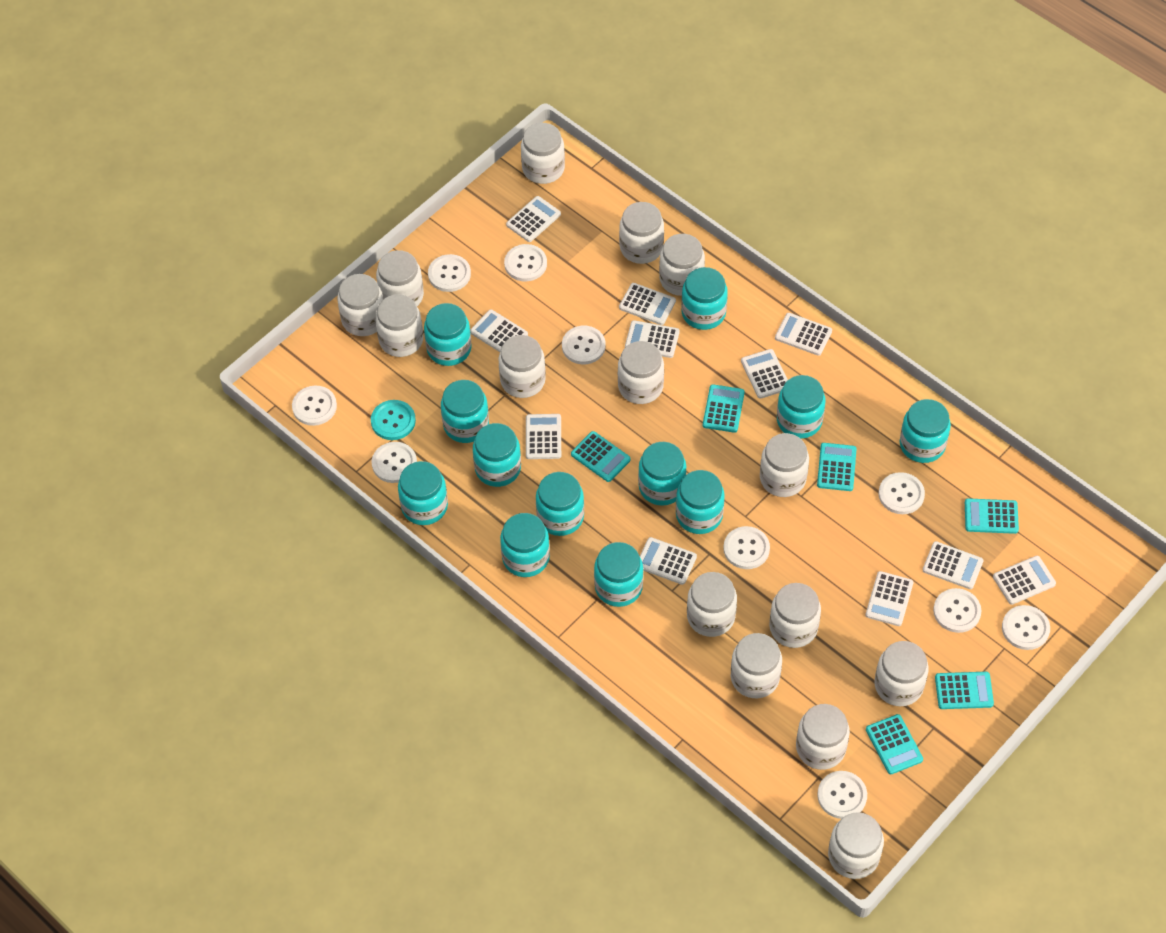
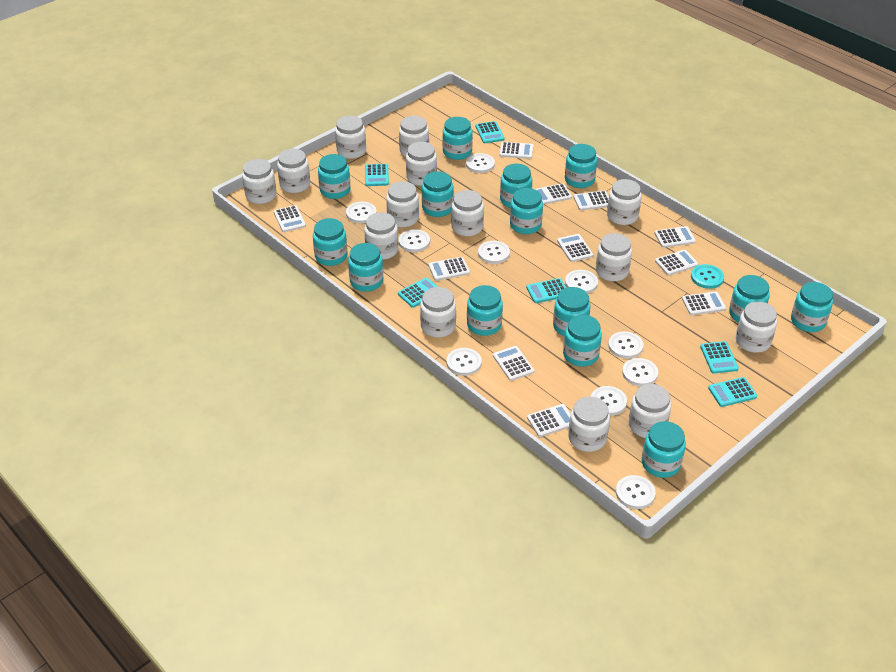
turquoise jar: 12 -> 14
white jar: 15 -> 14

